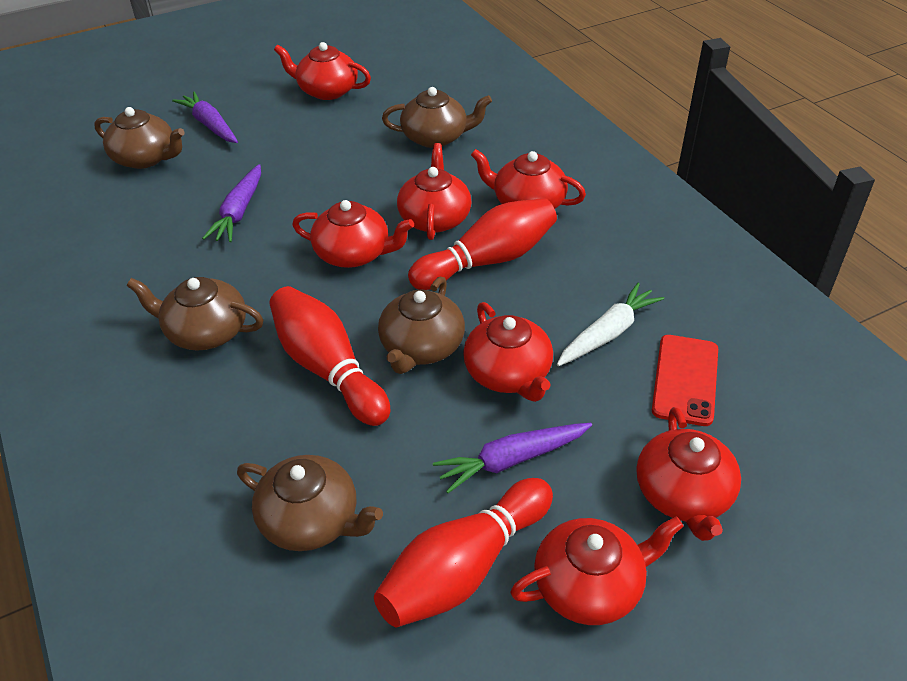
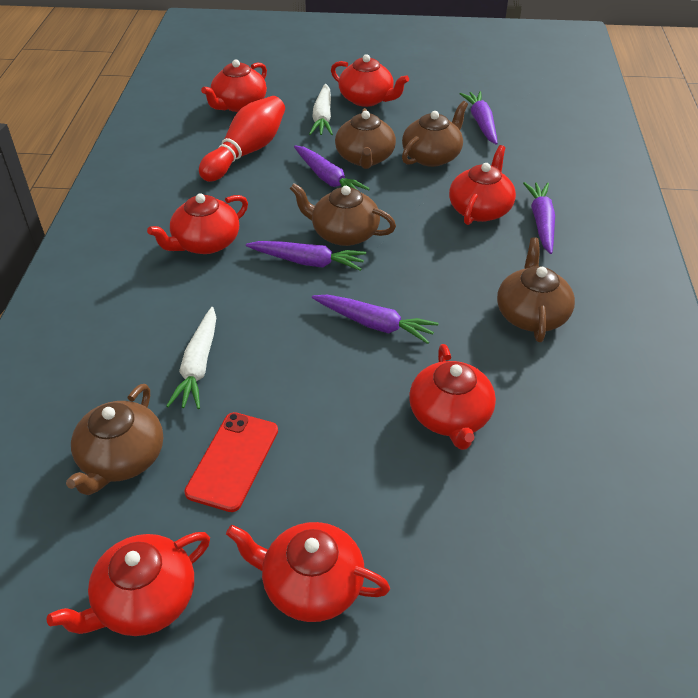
purple carrot: 3 -> 5
red bowling pin: 3 -> 1
white carrot: 1 -> 2

